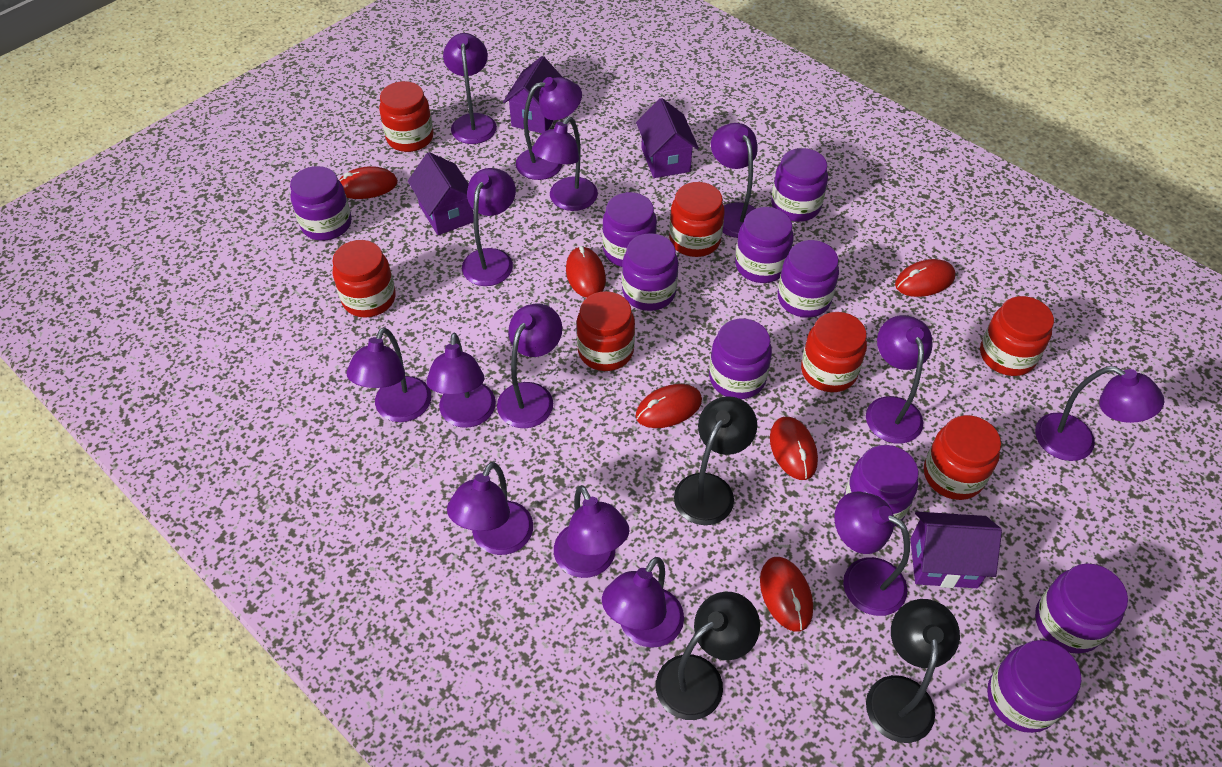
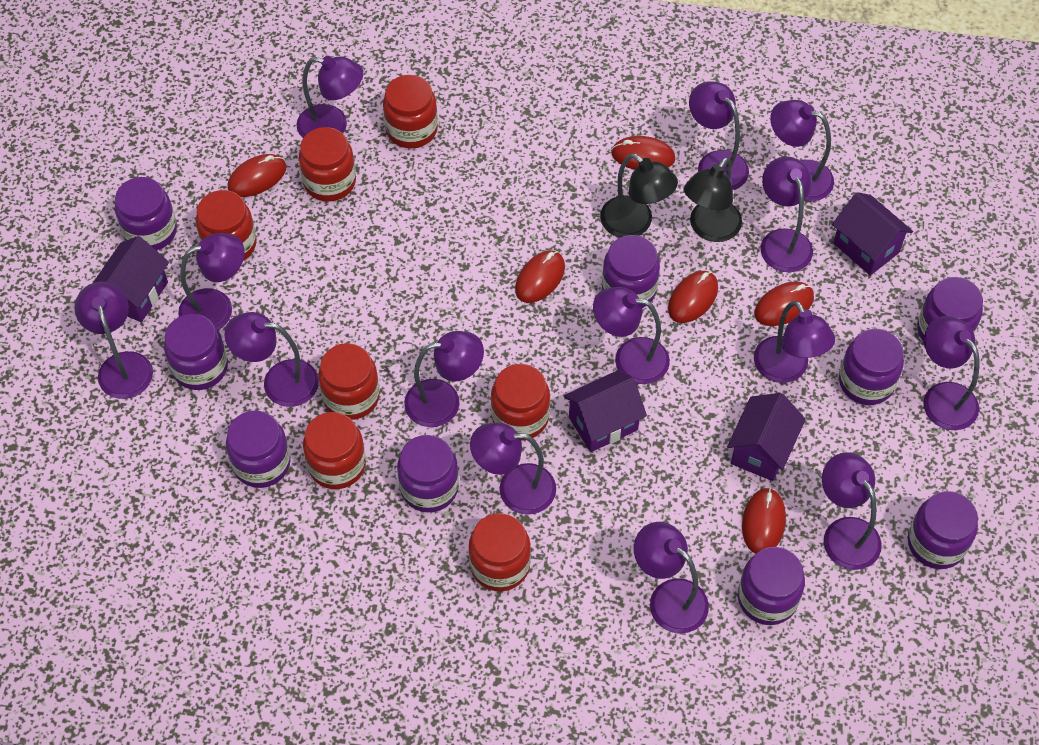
black lamp: 3 -> 2
purple jar: 10 -> 9

